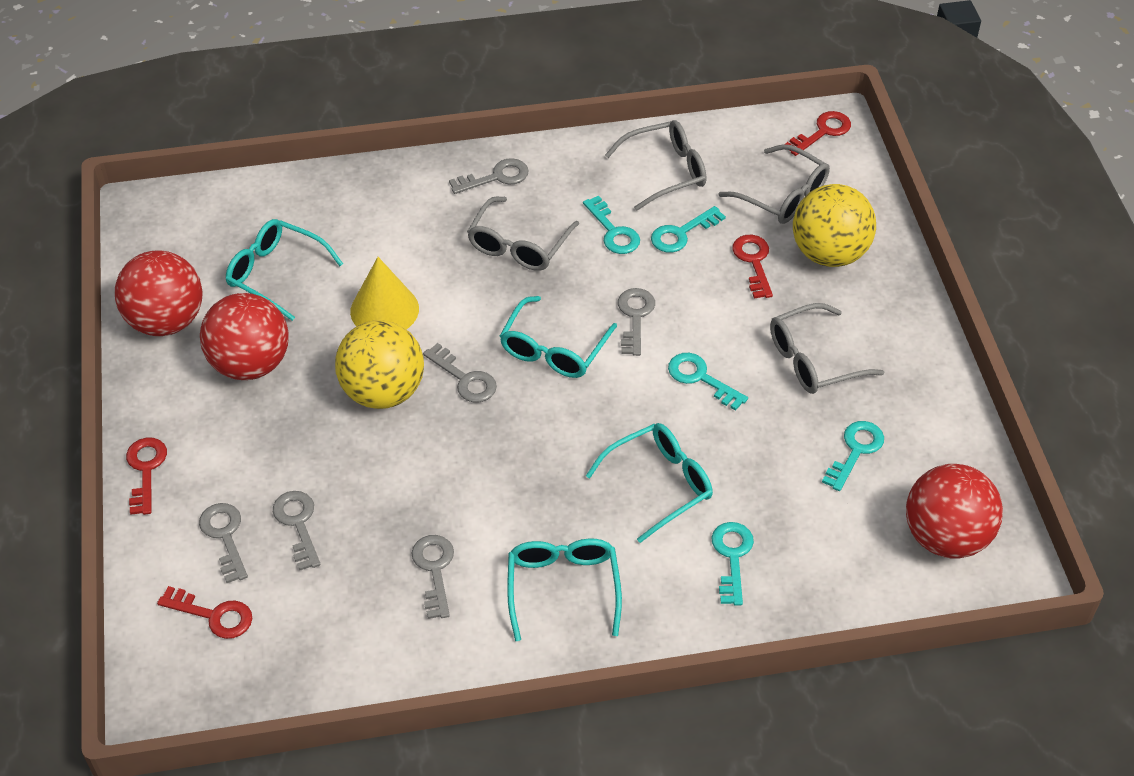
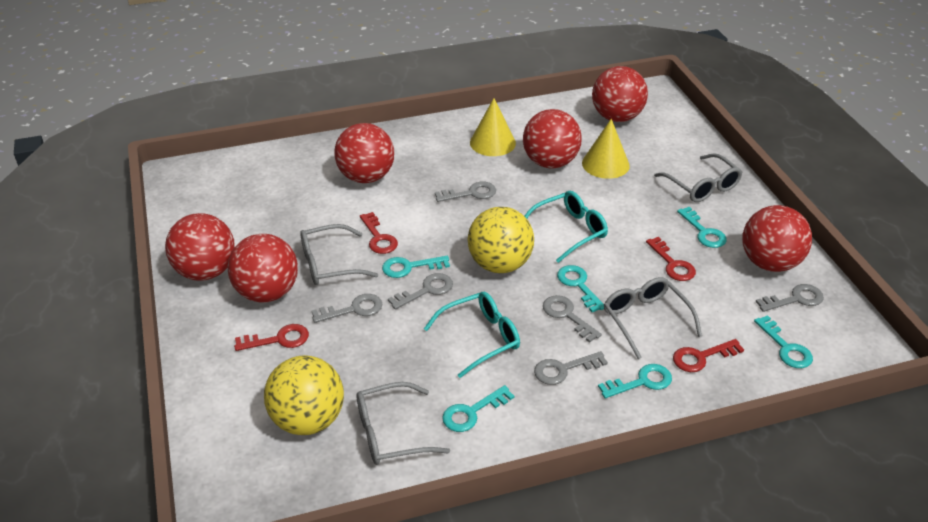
red ball: 3 -> 6
turquoise glasses: 4 -> 2
turquoise key: 5 -> 6
yellow cone: 1 -> 2

